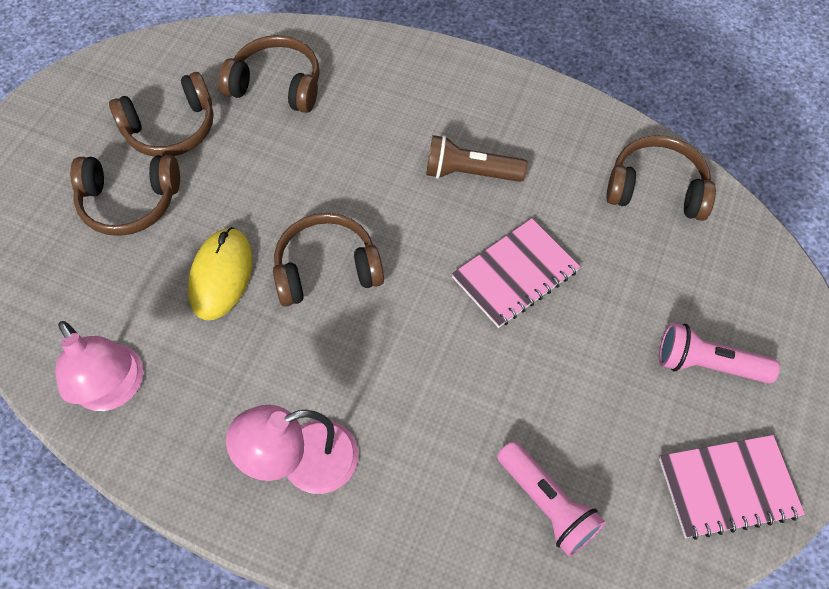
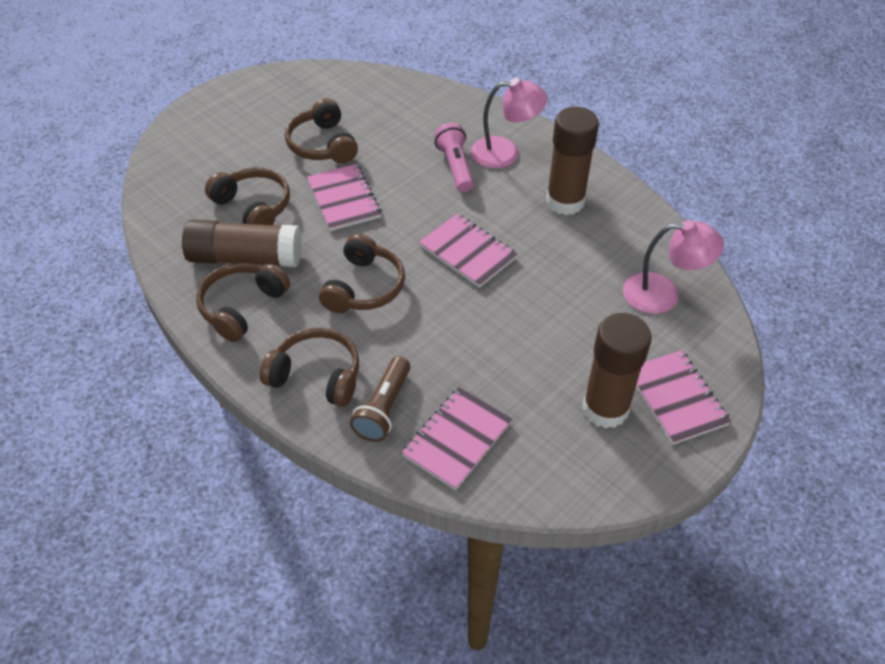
brown glue stick: 0 -> 3
pink flashlight: 2 -> 1
pink notebook: 2 -> 4
yellow mouse: 1 -> 0

